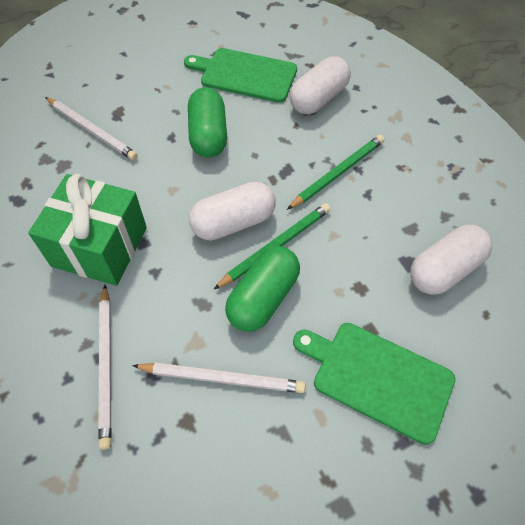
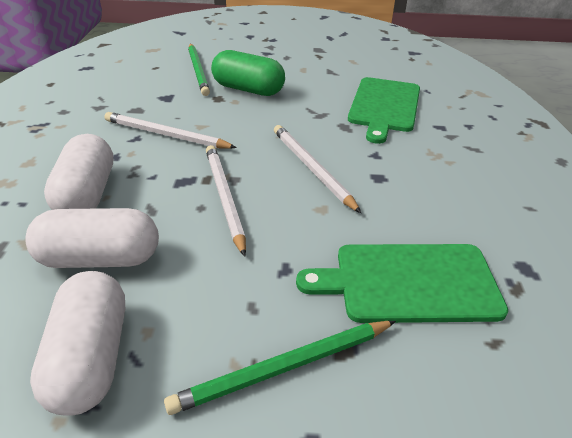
green capsule: 2 -> 1
green gift: 1 -> 0

